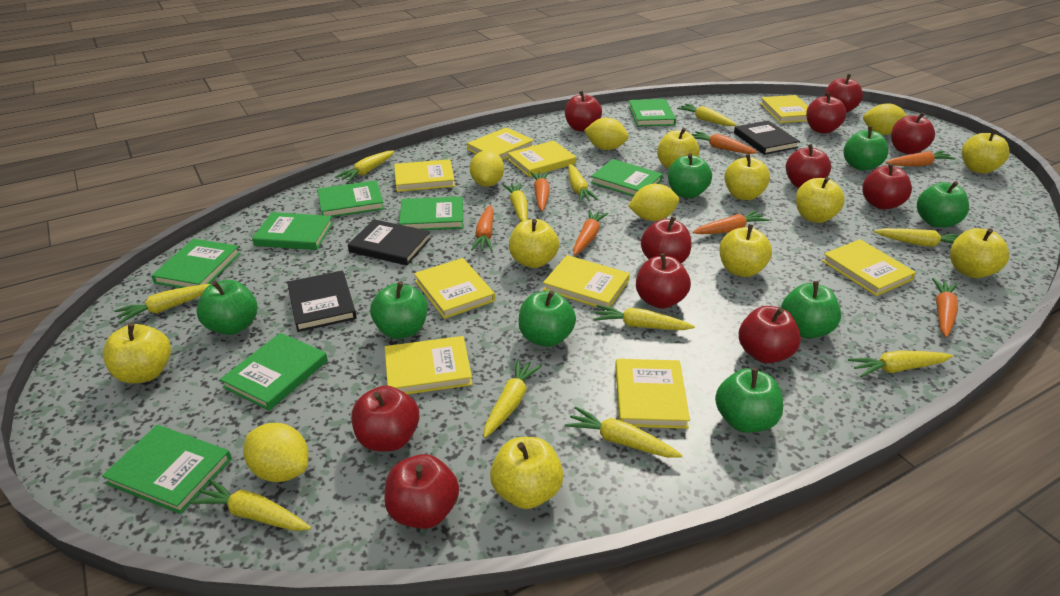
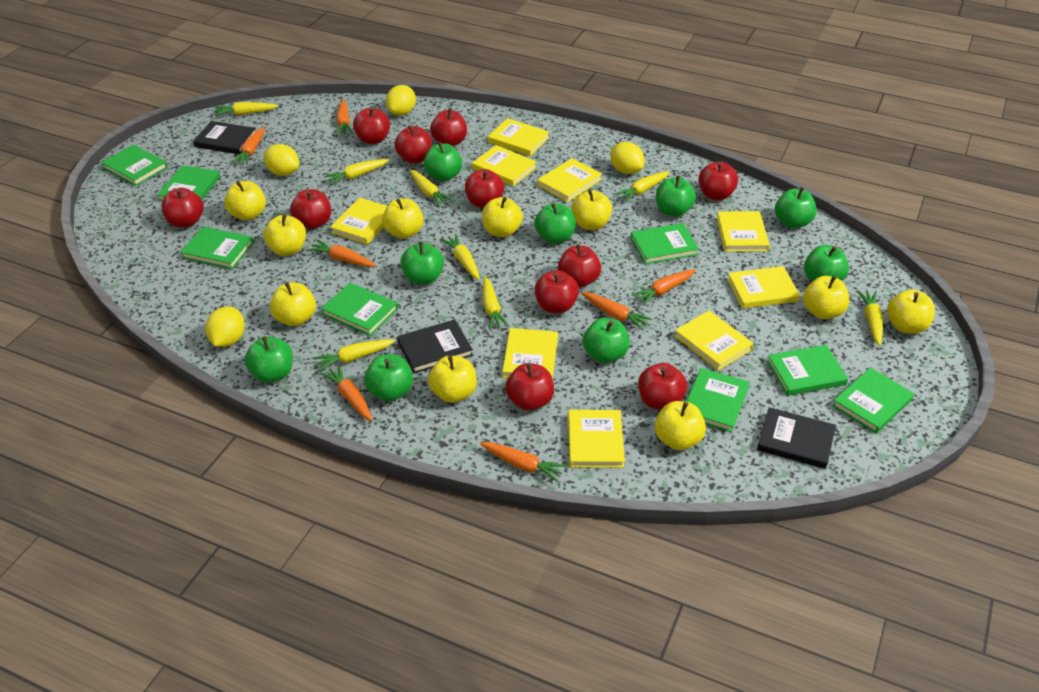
green apple: 8 -> 9
yellow apple: 9 -> 10
yellow carrot: 11 -> 8
yellow lemon: 5 -> 4

